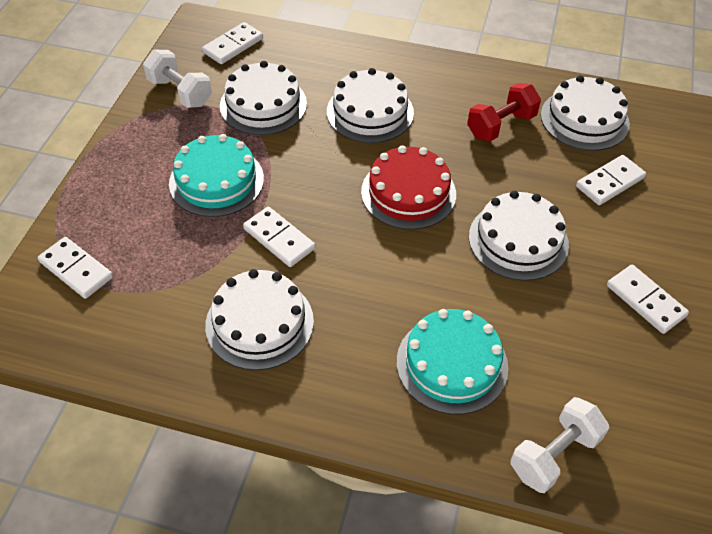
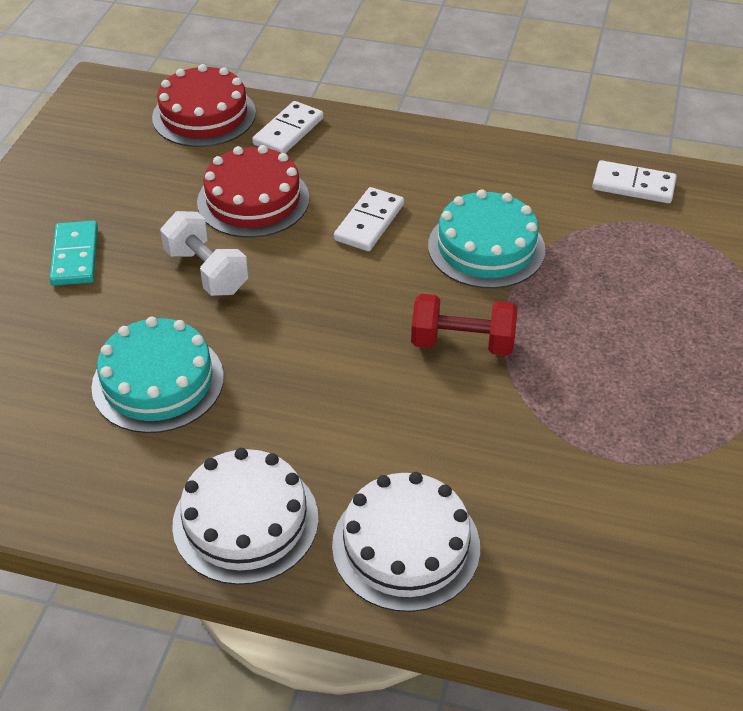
red cake: 1 -> 2
turquoise domino: 0 -> 1
white cake: 5 -> 2
white domino: 5 -> 3
white dumbbell: 2 -> 1

